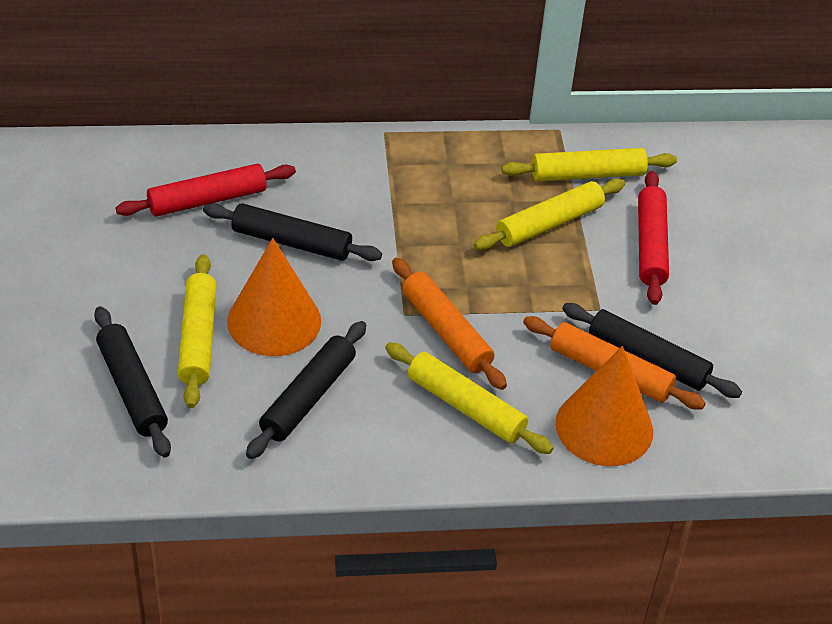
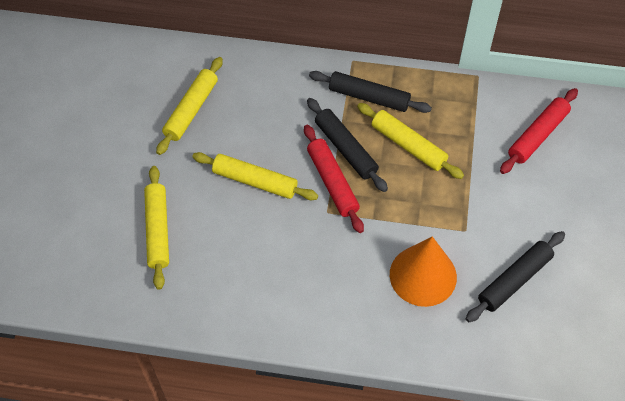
black rolling pin: 4 -> 3
orange cone: 2 -> 1
orange rolling pin: 2 -> 0

